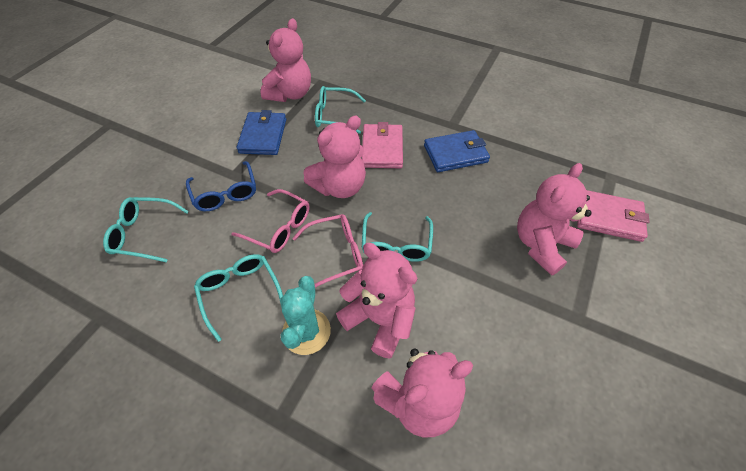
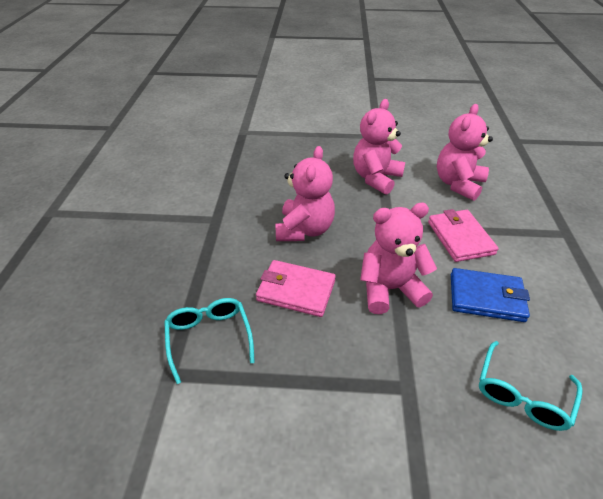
blue glasses: 1 -> 0
blue wallet: 2 -> 1
pink glasses: 2 -> 0
pink teddy bear: 5 -> 4
turquoise cactus: 1 -> 0
turquoise glasses: 4 -> 2

